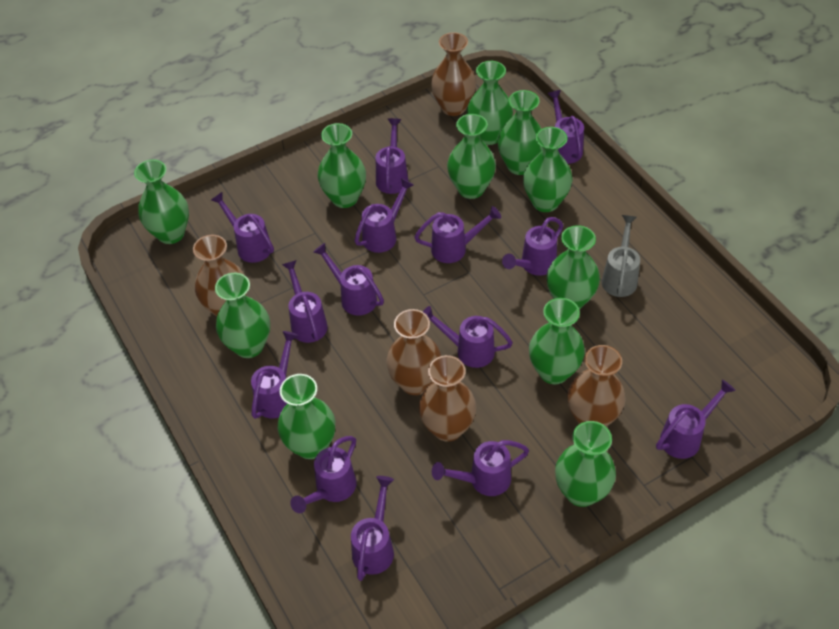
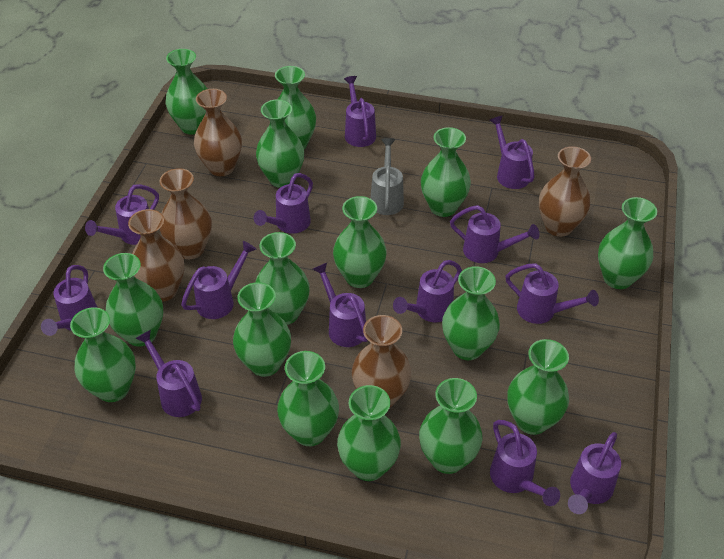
green vase: 11 -> 15
purple watering can: 14 -> 13

